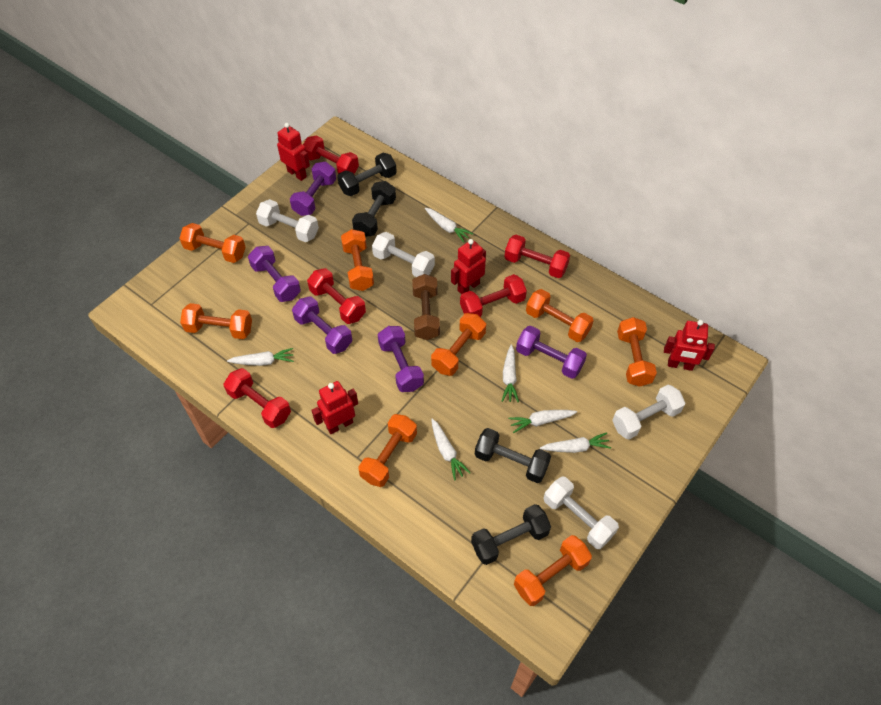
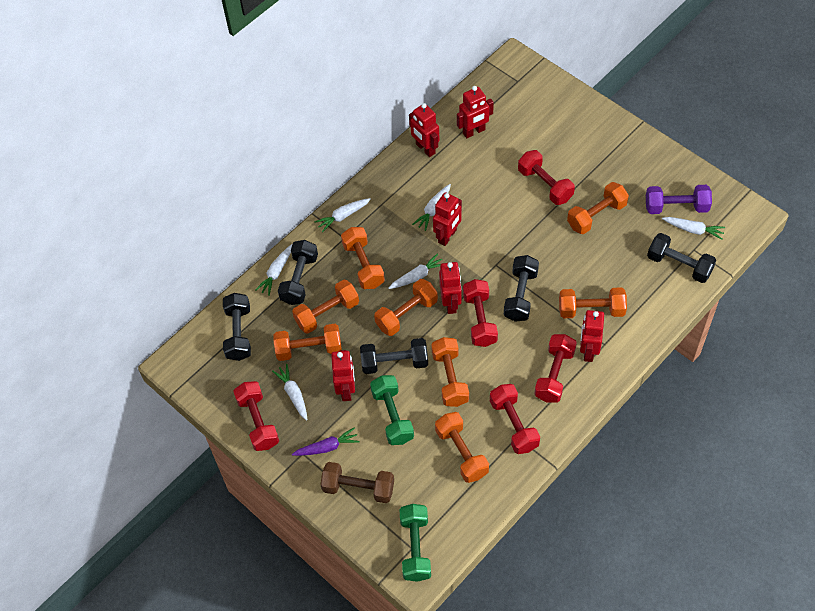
black dumbbell: 4 -> 5
green dumbbell: 0 -> 2
purple carrot: 0 -> 1
purple dumbbell: 5 -> 1
red robot: 4 -> 6
white dumbbell: 4 -> 0

